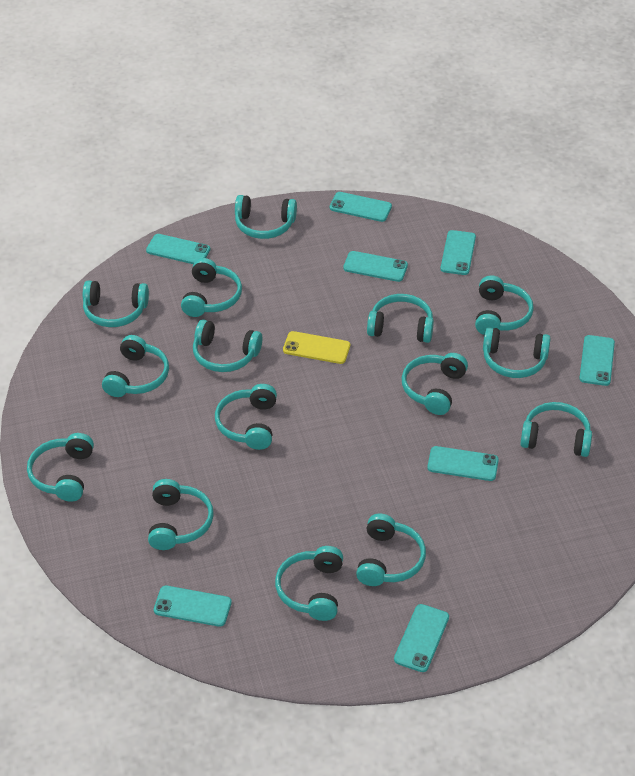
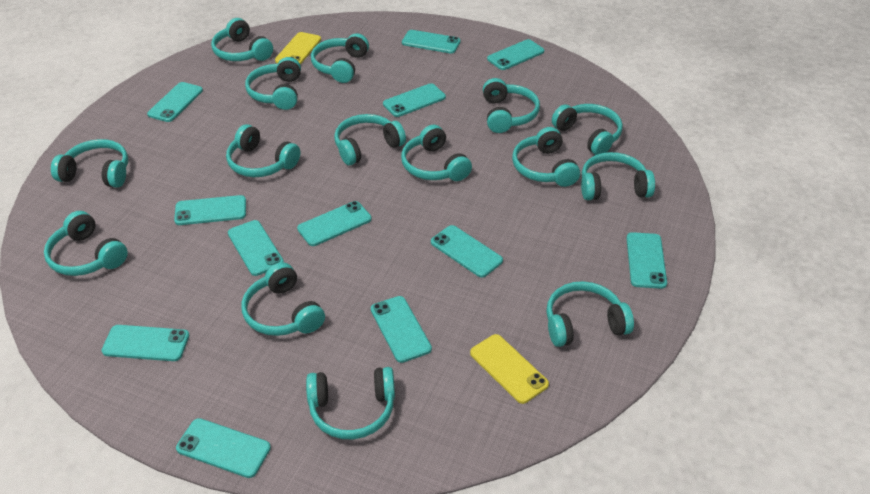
turquoise phone: 8 -> 12
yellow phone: 1 -> 2

